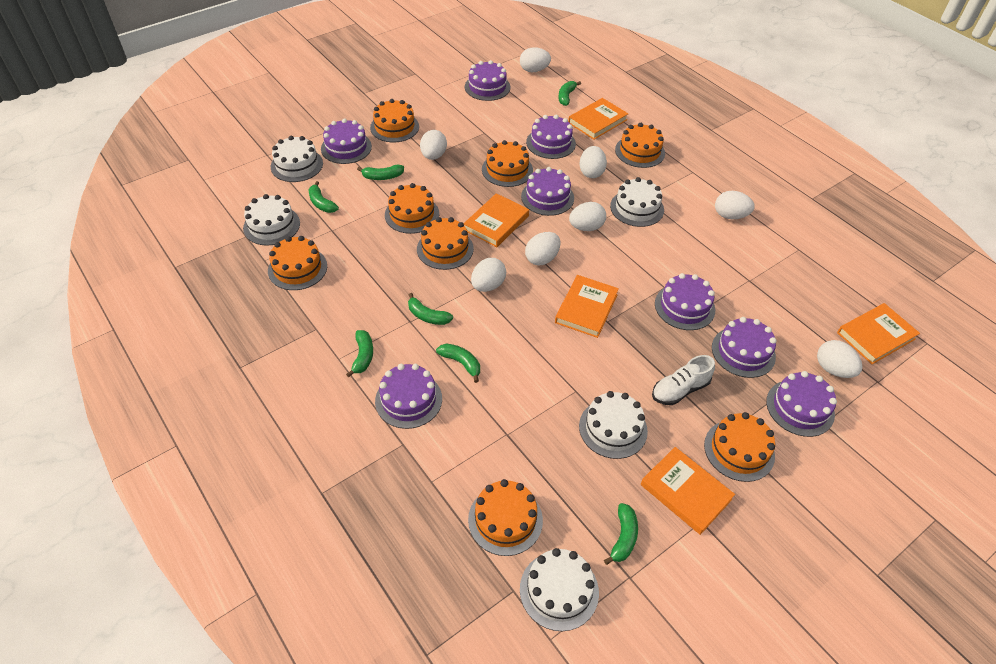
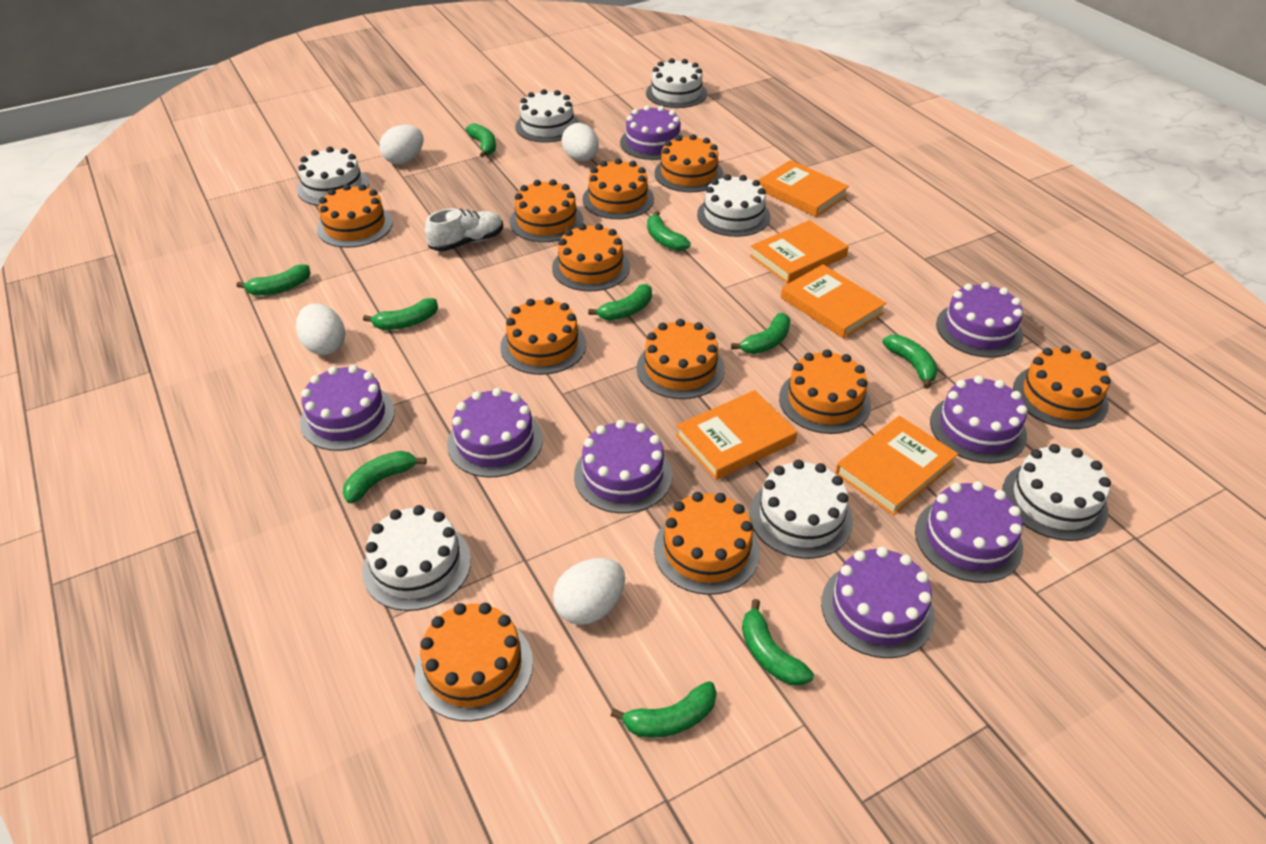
green banana: 7 -> 10
orange cake: 8 -> 11
white cake: 5 -> 7
white egg: 8 -> 4

